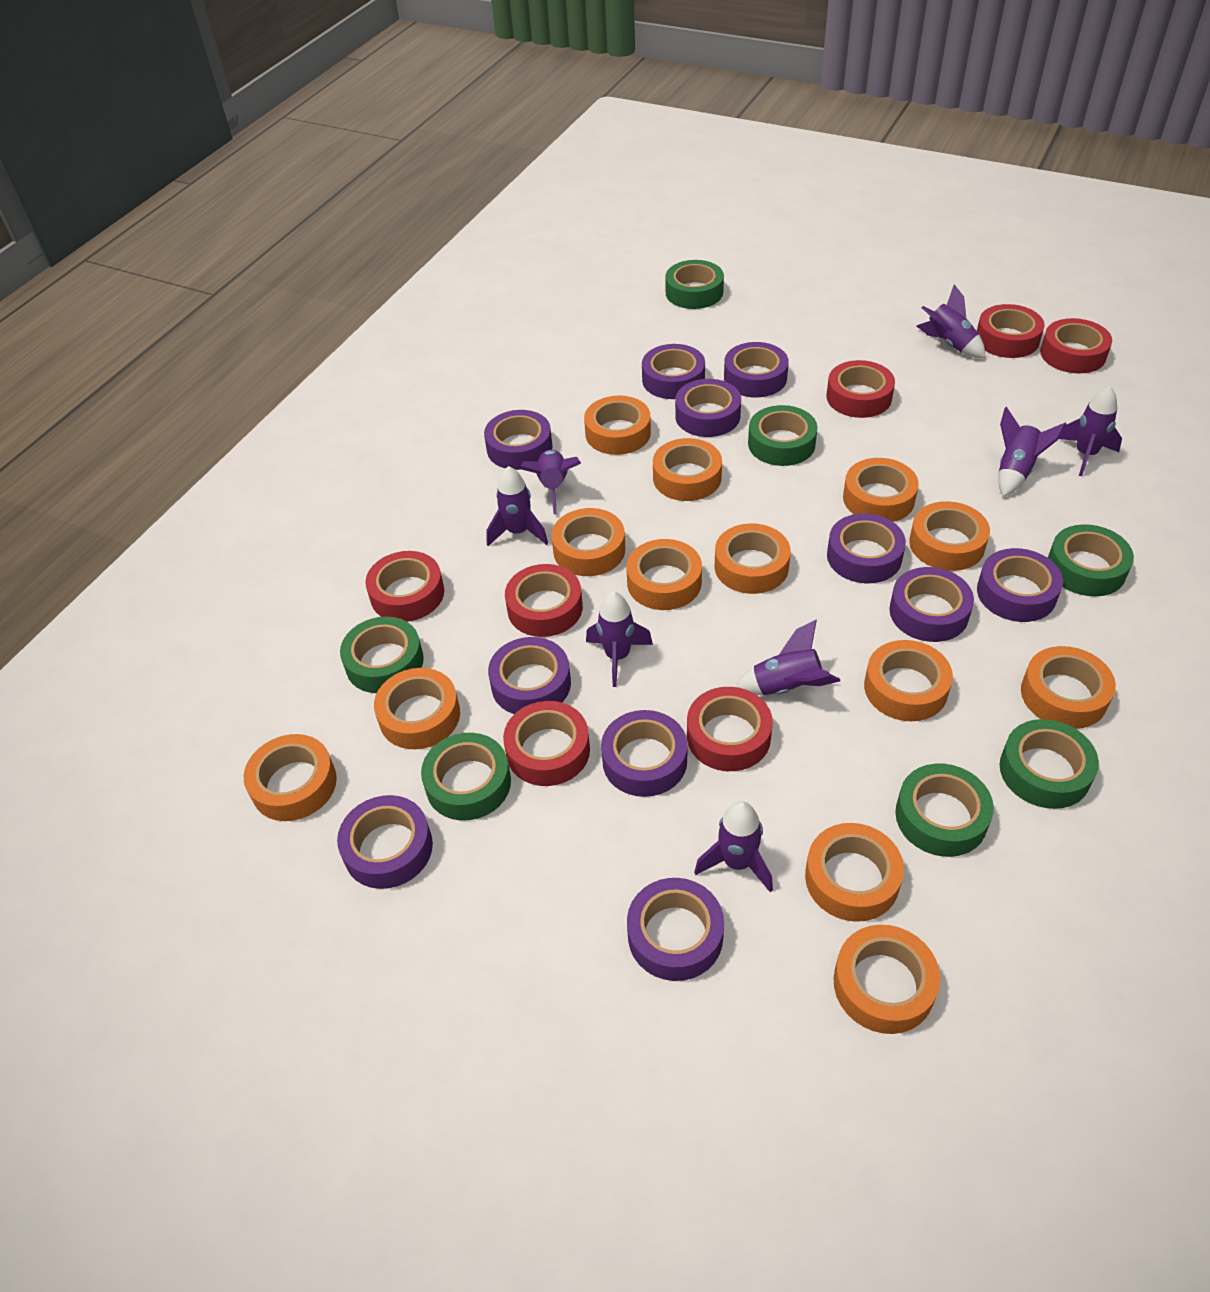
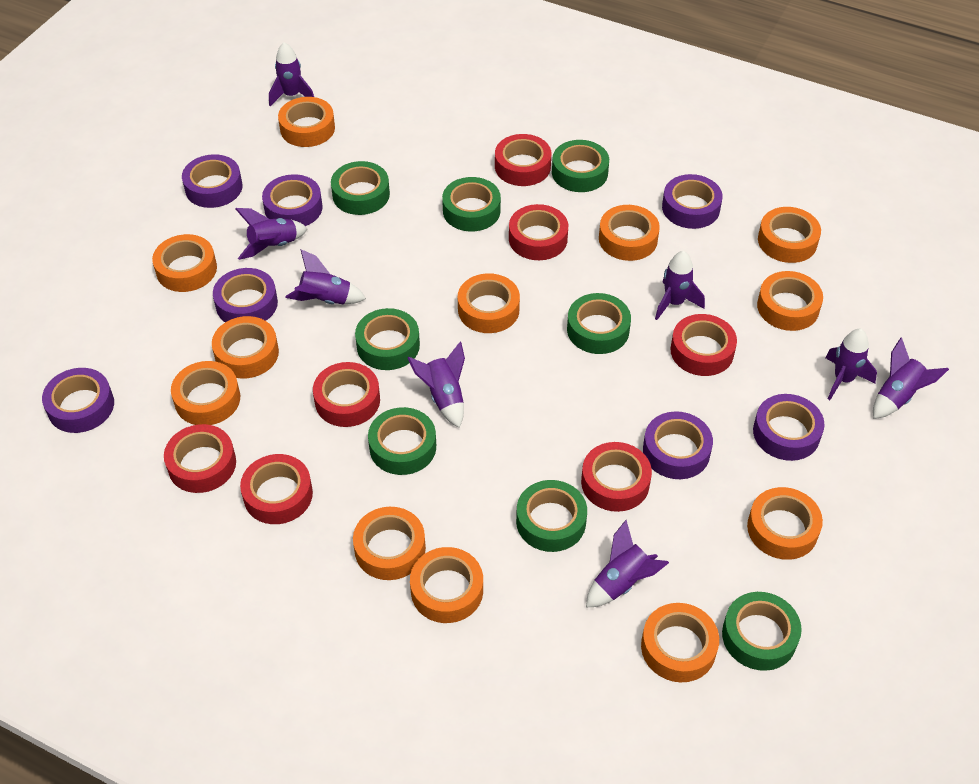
green tape: 7 -> 8
orange tape: 13 -> 12
purple tape: 11 -> 7

